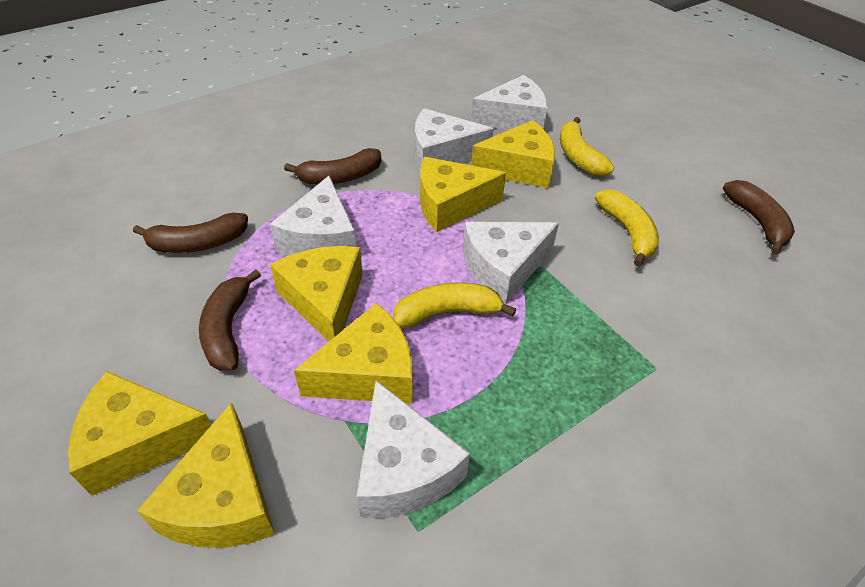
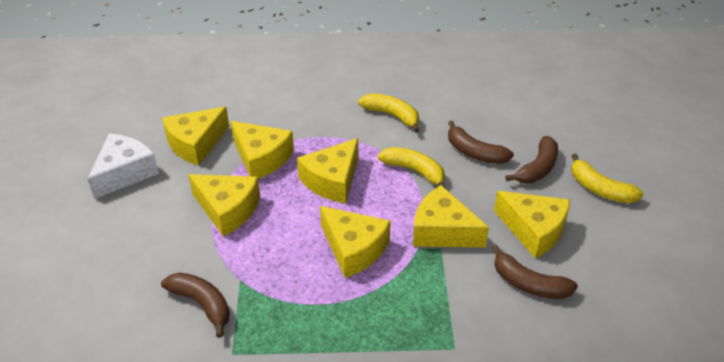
white cheese: 5 -> 1
yellow cheese: 6 -> 7

